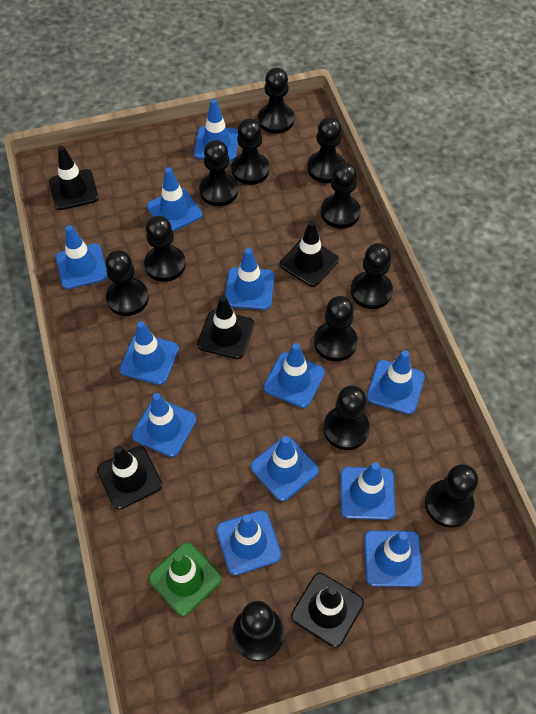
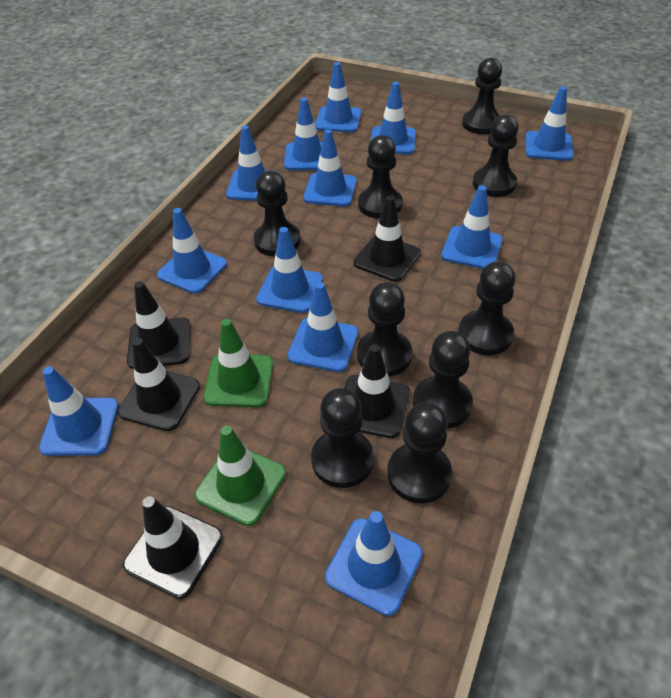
black pawn: 12 -> 9
green traffic cone: 1 -> 2

